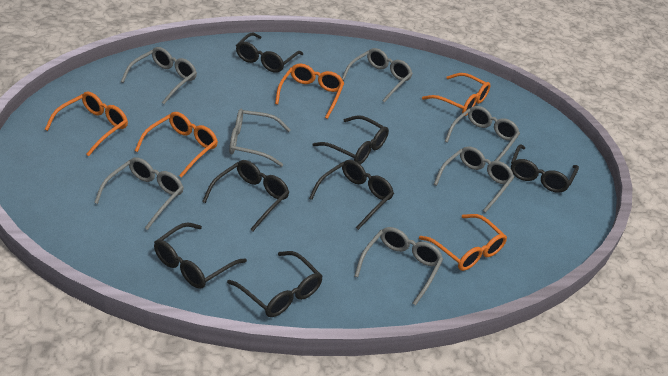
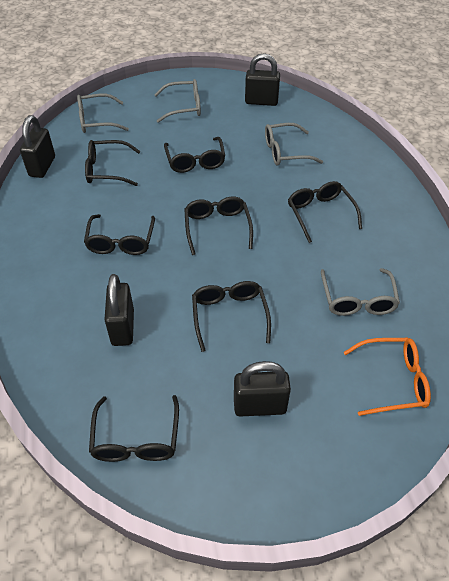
black padlock: 0 -> 4
grey glasses: 7 -> 4
orange glasses: 5 -> 1

